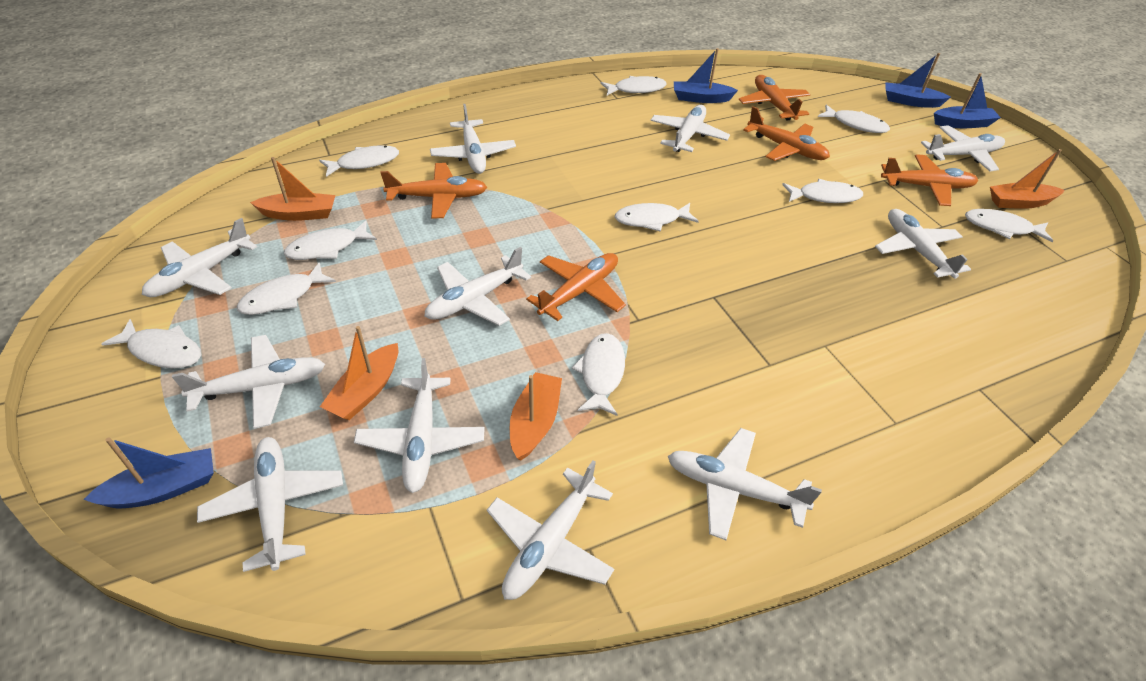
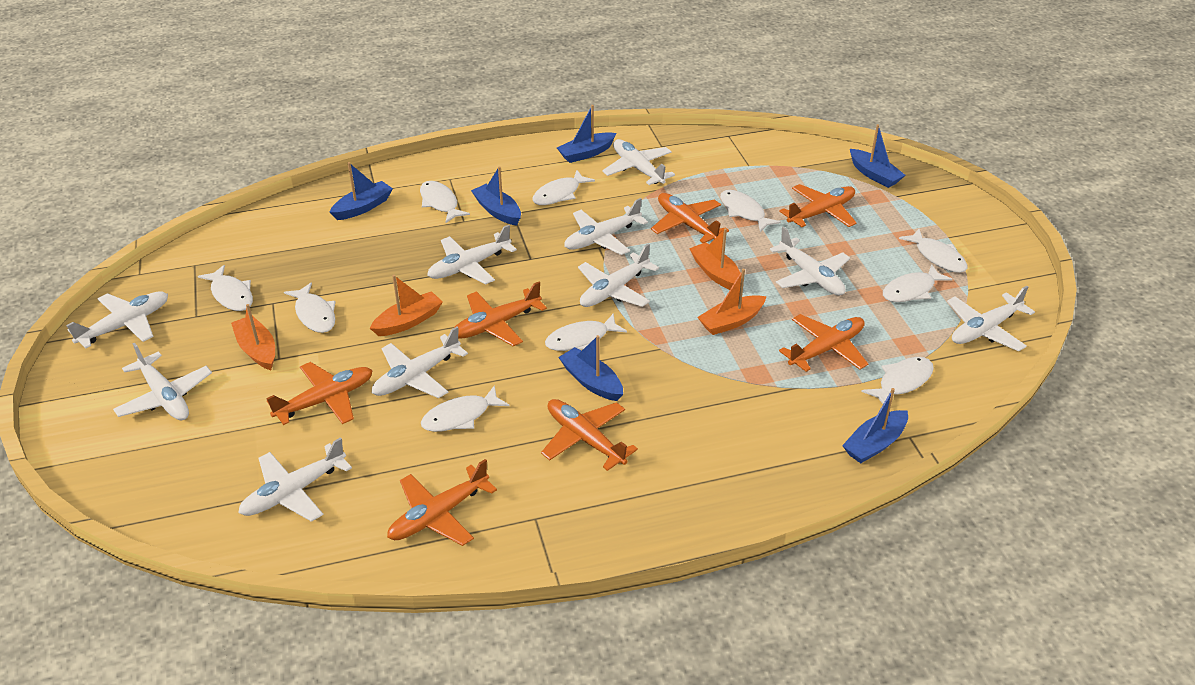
blue boat: 4 -> 6
orange plane: 5 -> 7
white plane: 11 -> 10

